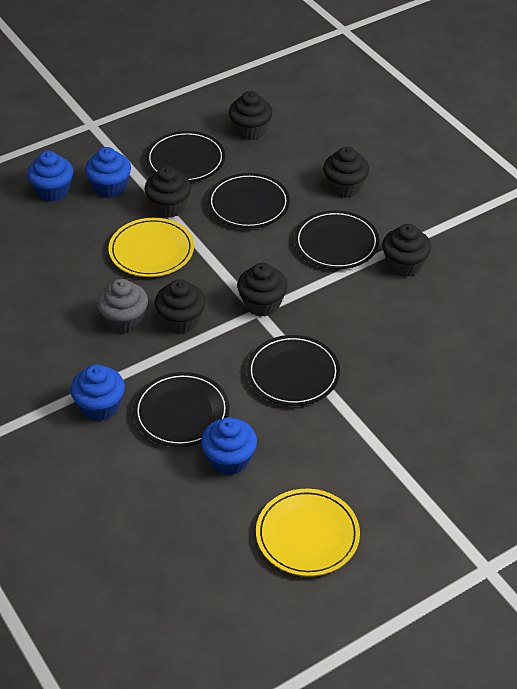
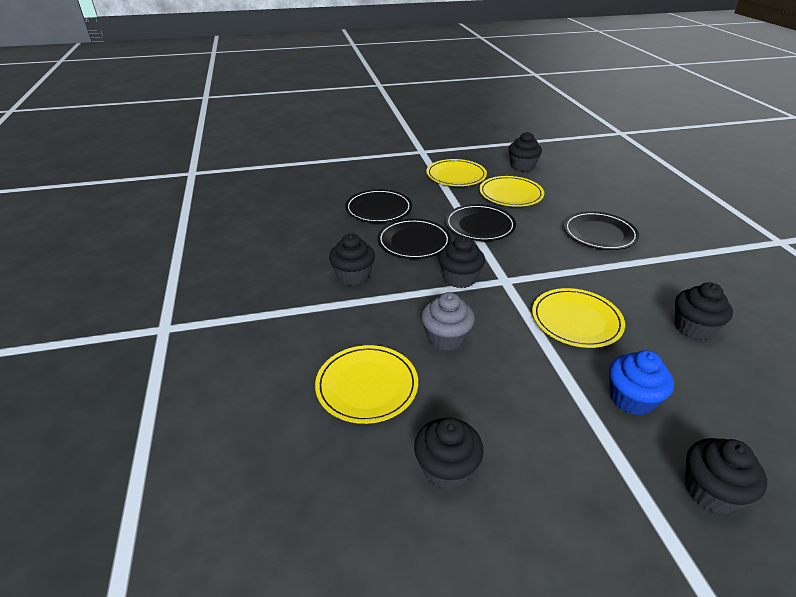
black plate: 5 -> 4
blue cupcake: 4 -> 1
yellow plate: 2 -> 4

